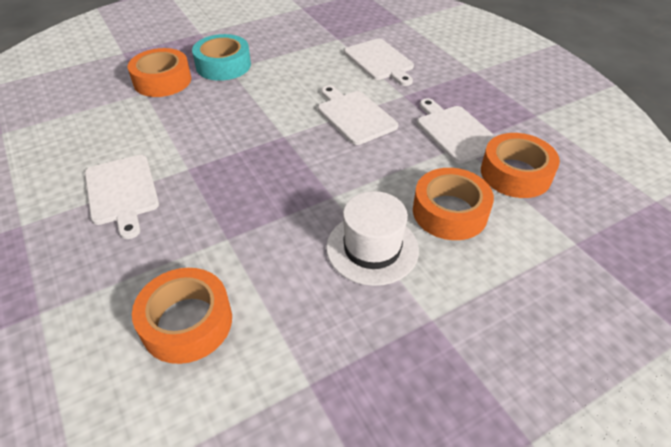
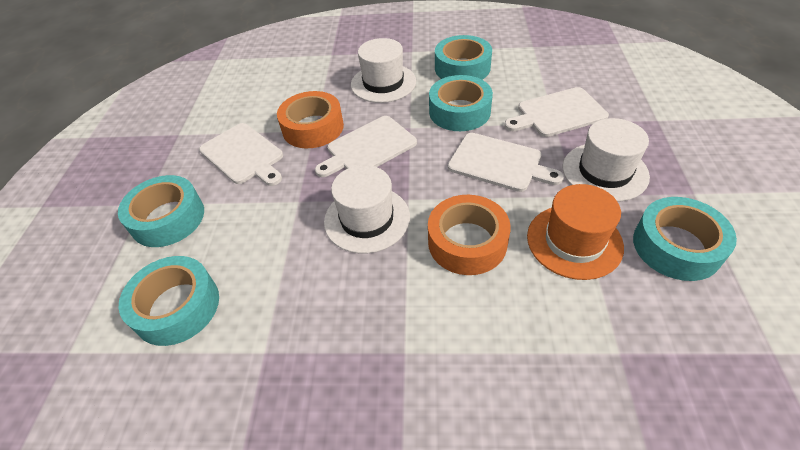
orange hat: 0 -> 1
orange tape: 4 -> 2
turquoise tape: 1 -> 5
white hat: 1 -> 3

